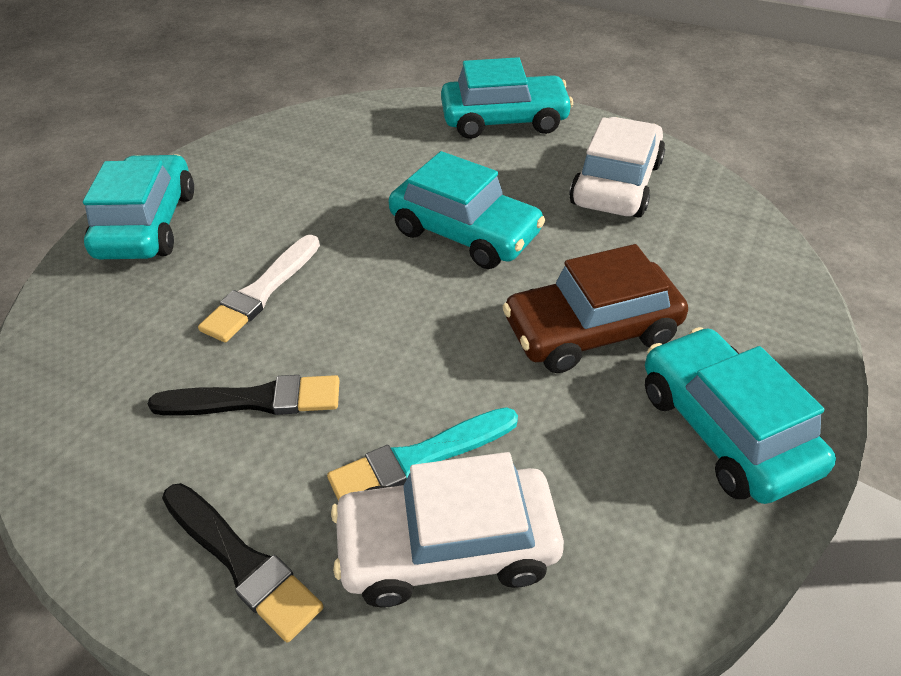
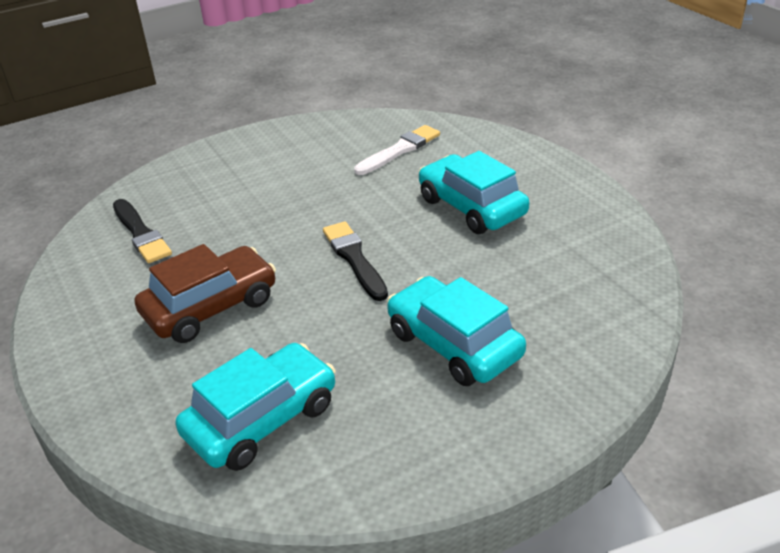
turquoise brush: 1 -> 0
turquoise car: 4 -> 3
white car: 2 -> 0

